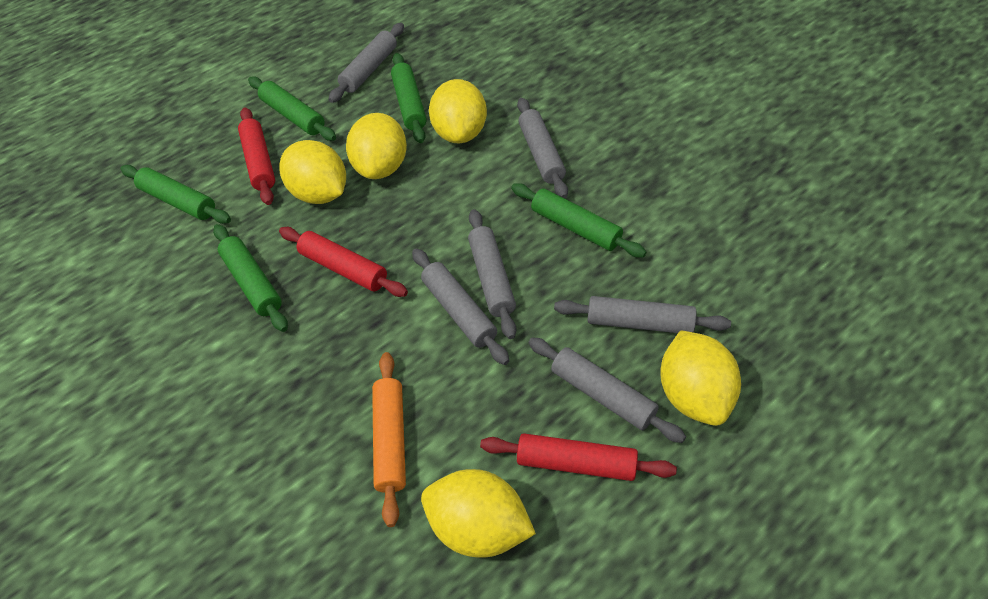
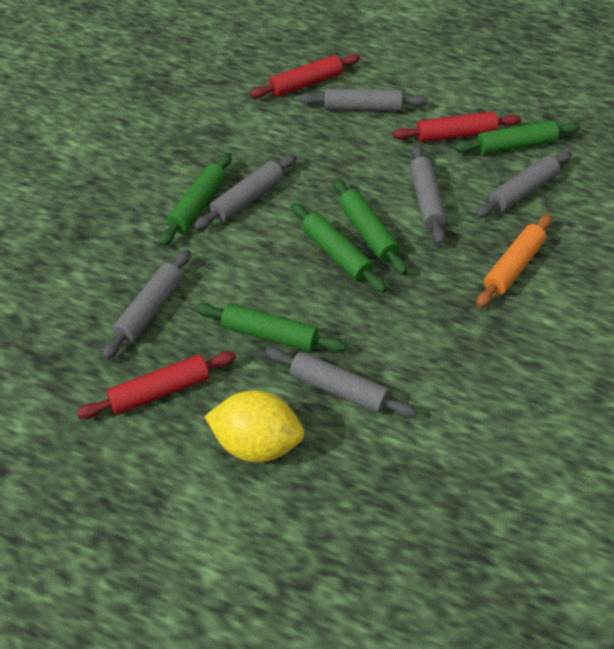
yellow lemon: 5 -> 1

